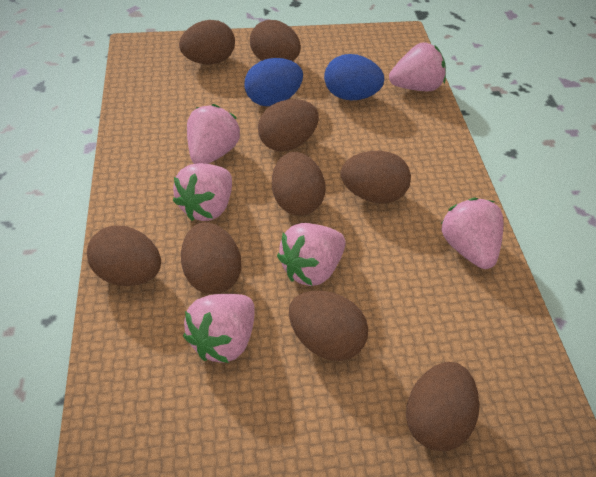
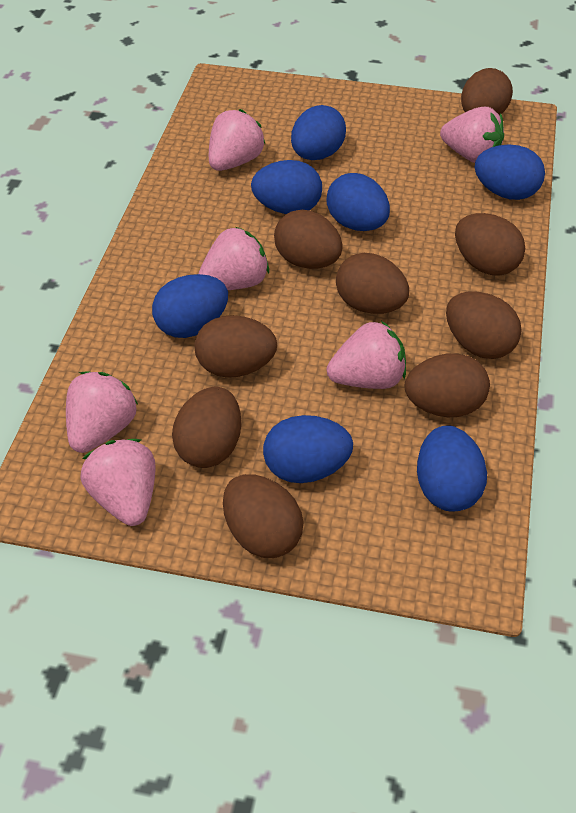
blue egg: 2 -> 7

